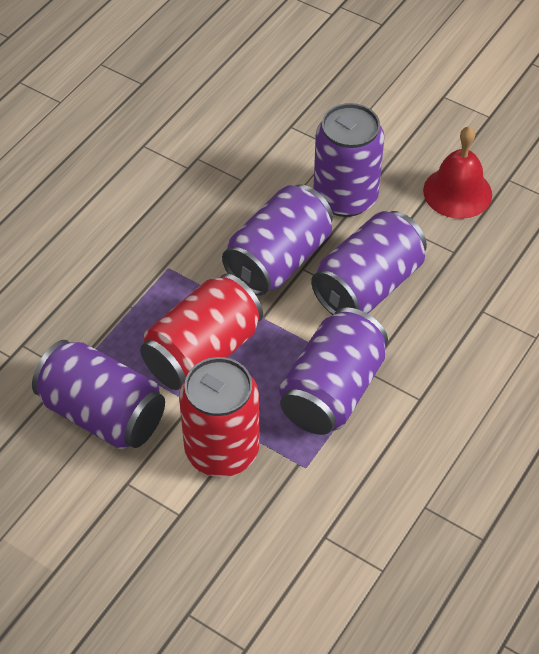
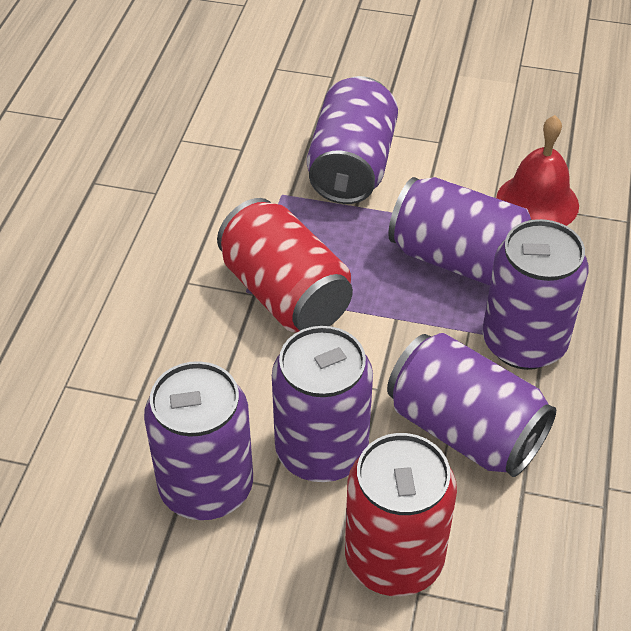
purple can: 5 -> 6

